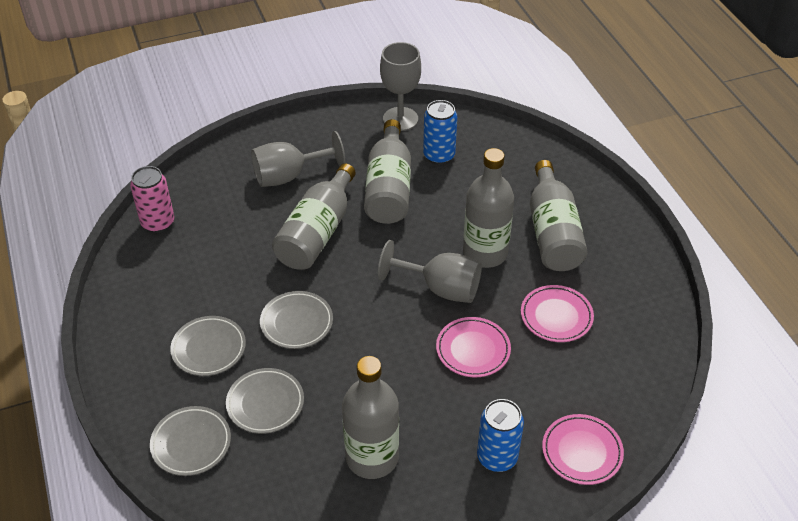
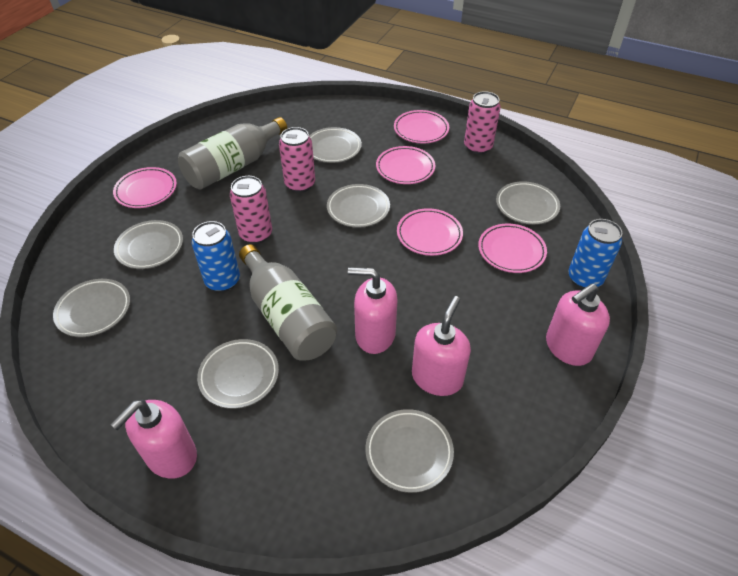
grey bottle: 5 -> 2
grey goblet: 3 -> 0
grey plate: 4 -> 7
pink can: 1 -> 3
pink plate: 3 -> 5
pink soap dispenser: 0 -> 4

